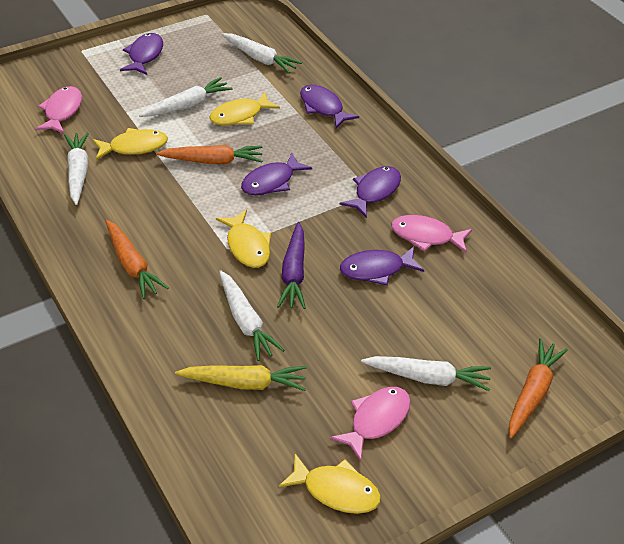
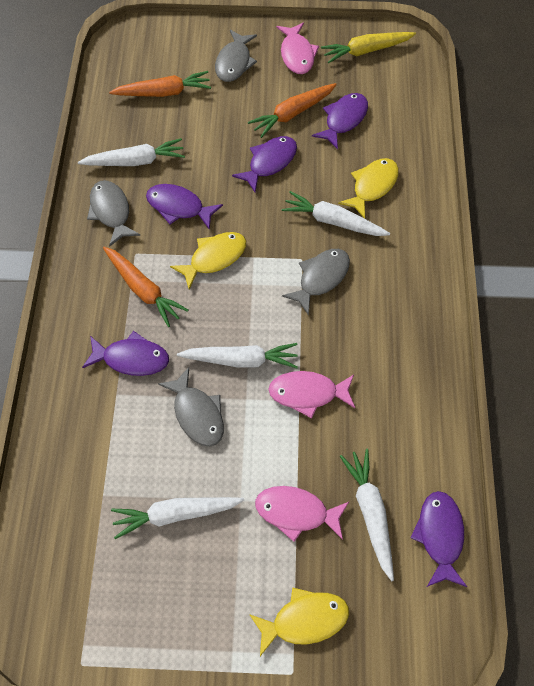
grey fish: 0 -> 4
purple carrot: 1 -> 0
yellow fish: 4 -> 3

